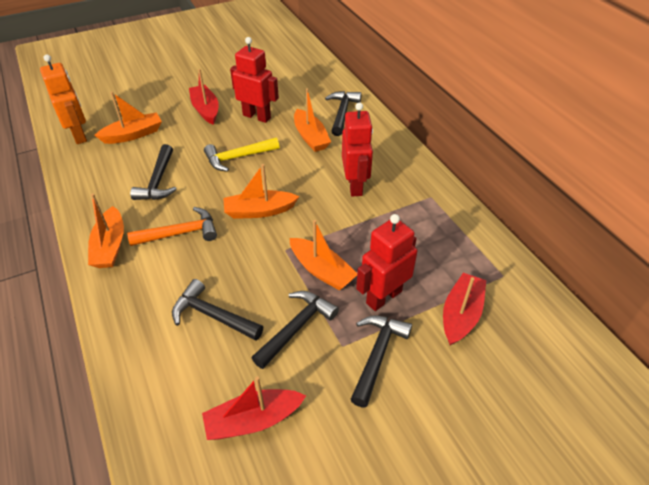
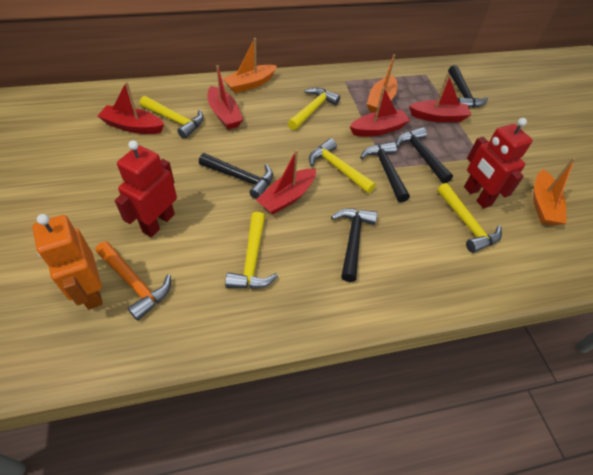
orange boat: 5 -> 3
red boat: 3 -> 5
red robot: 3 -> 2
yellow hammer: 1 -> 5

